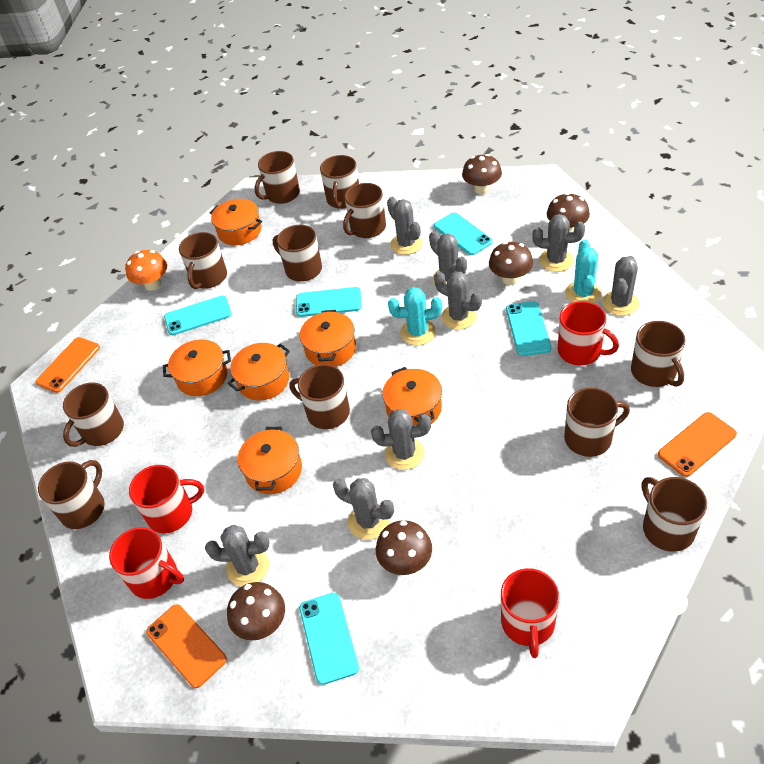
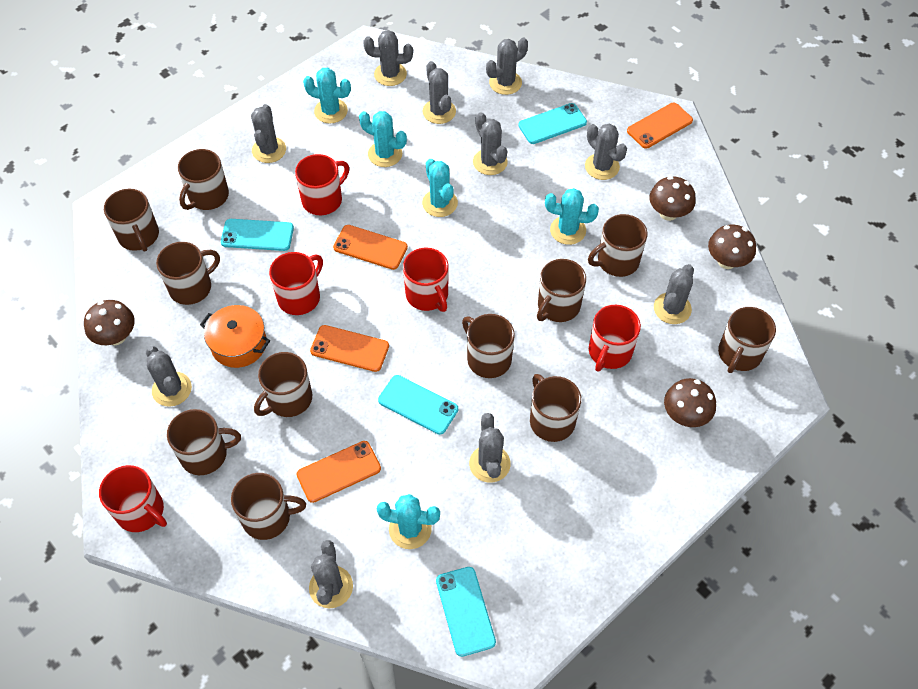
brown mushroom: 5 -> 4
grey cactus: 8 -> 10
orange mushroom: 1 -> 0
orange phone: 3 -> 4
orange pot: 6 -> 1
red mug: 4 -> 5
turquoise cactus: 2 -> 5
turquoise phone: 5 -> 4

